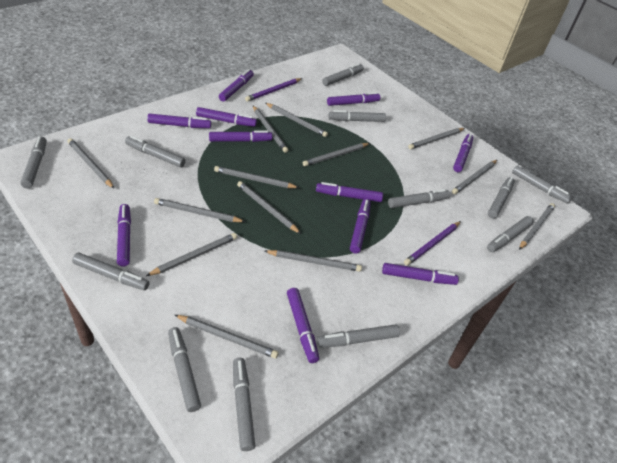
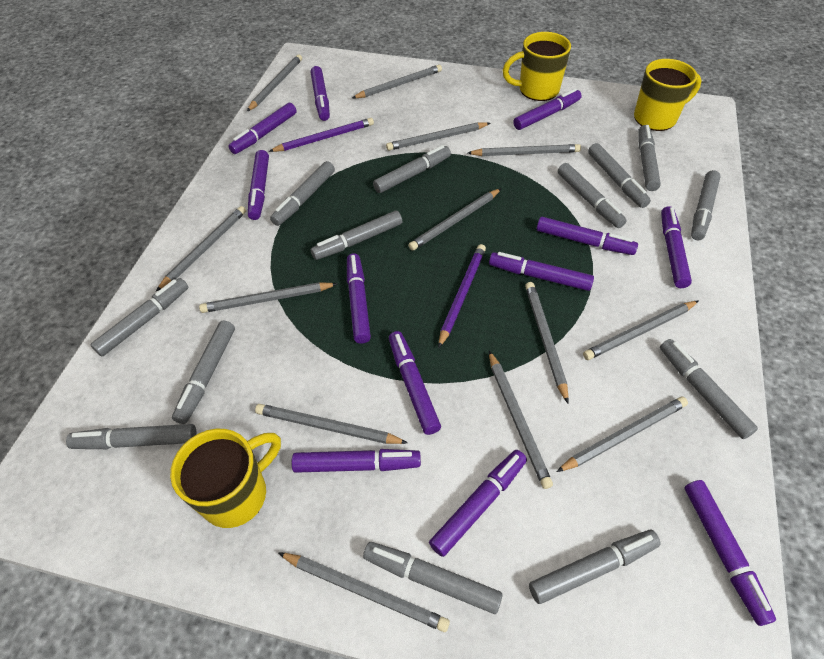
grey marker: 12 -> 13
purple marker: 11 -> 12
yellow mug: 0 -> 3

